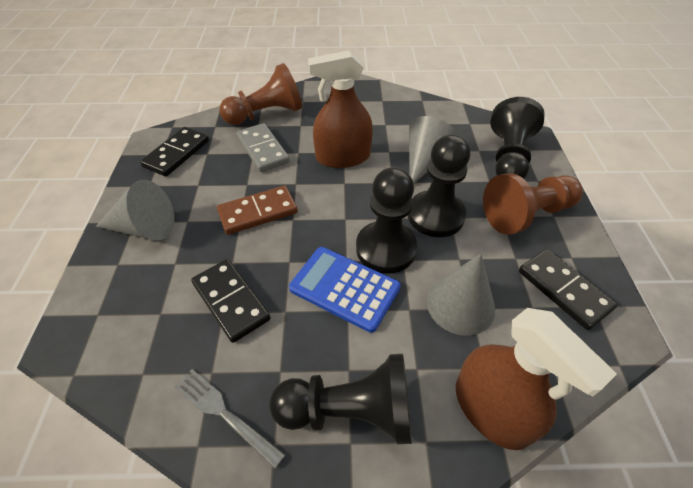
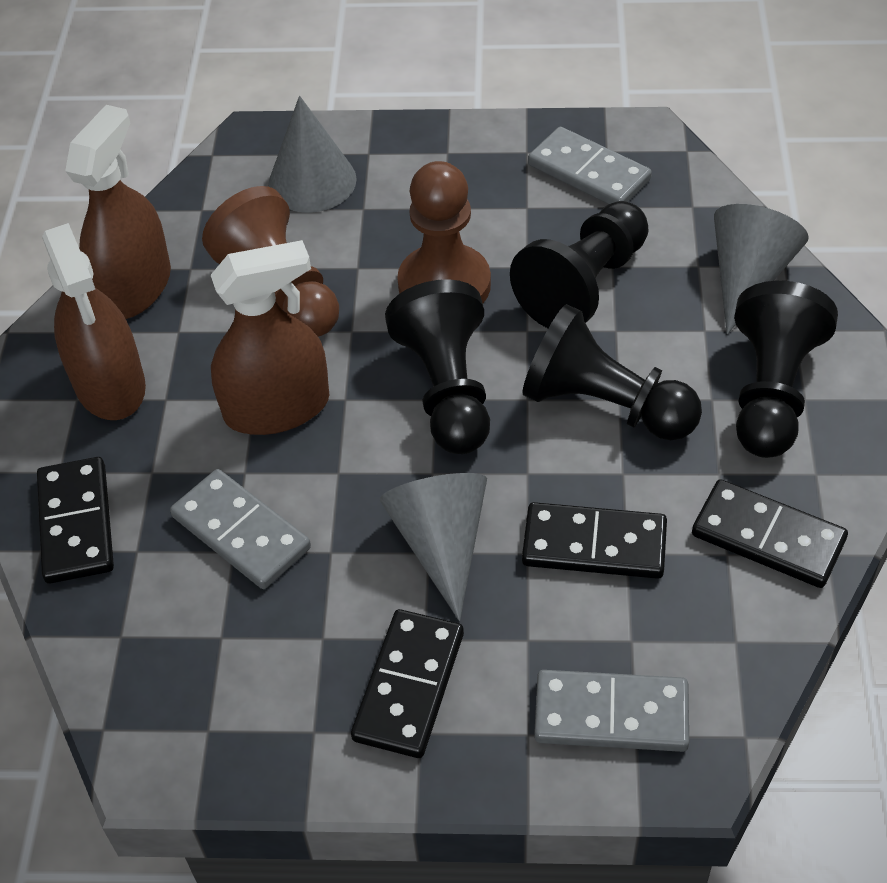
black domino: 3 -> 4
blue calculator: 1 -> 0
brown domino: 1 -> 0
brown spray bottle: 2 -> 3
grey domino: 1 -> 3
grey fork: 1 -> 0

